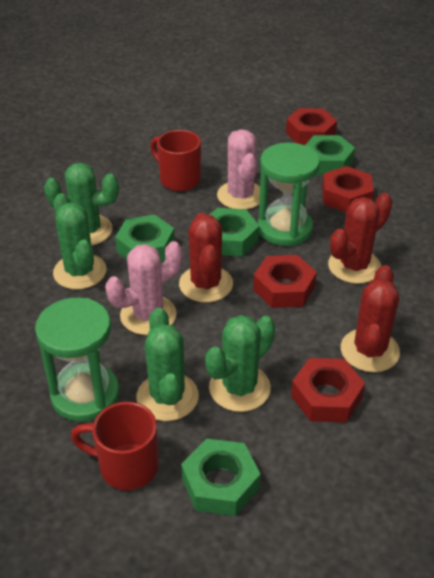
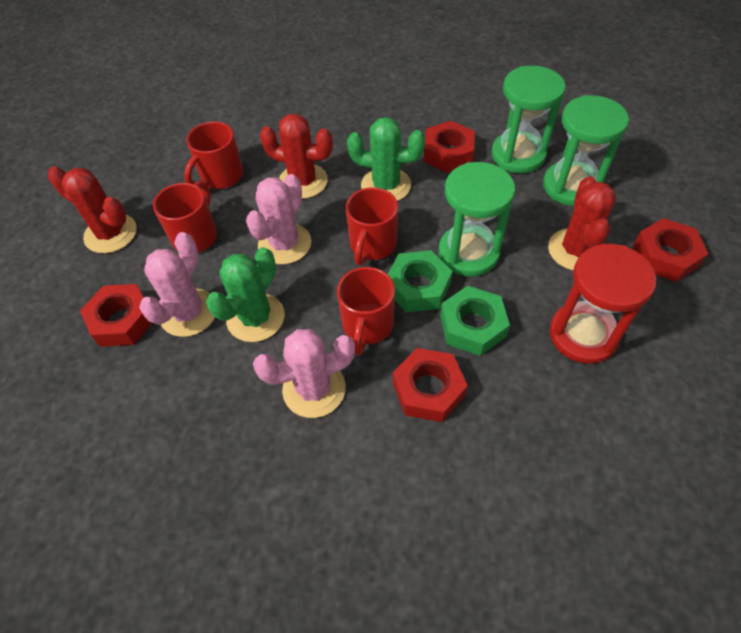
green cactus: 4 -> 2
green hourglass: 2 -> 3
green nut: 4 -> 2
pink cactus: 2 -> 3
red hourglass: 0 -> 1
red mug: 2 -> 4

